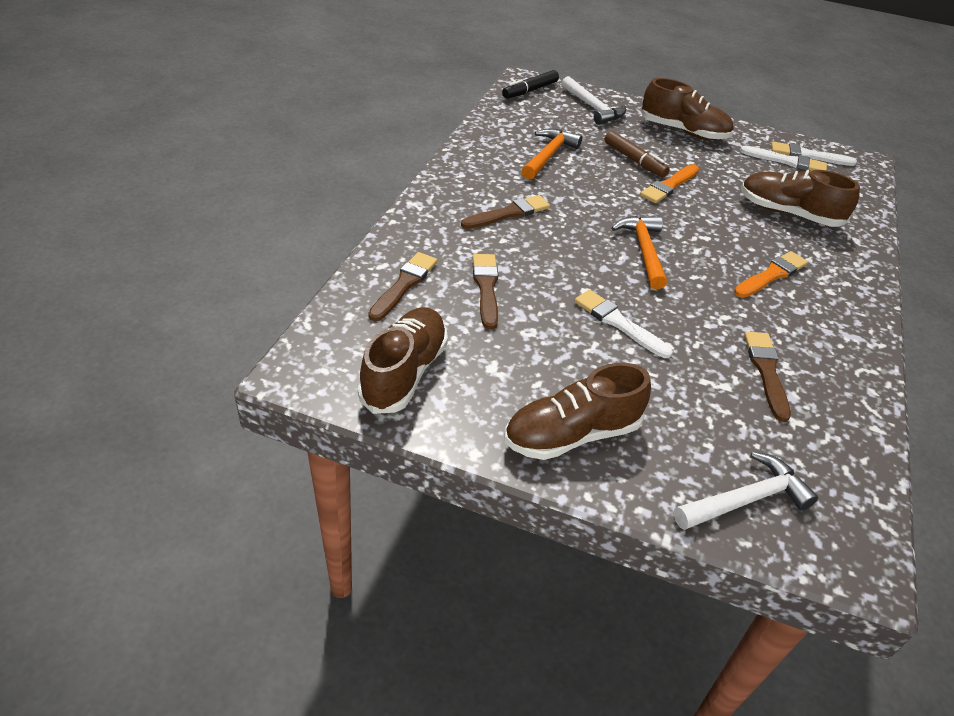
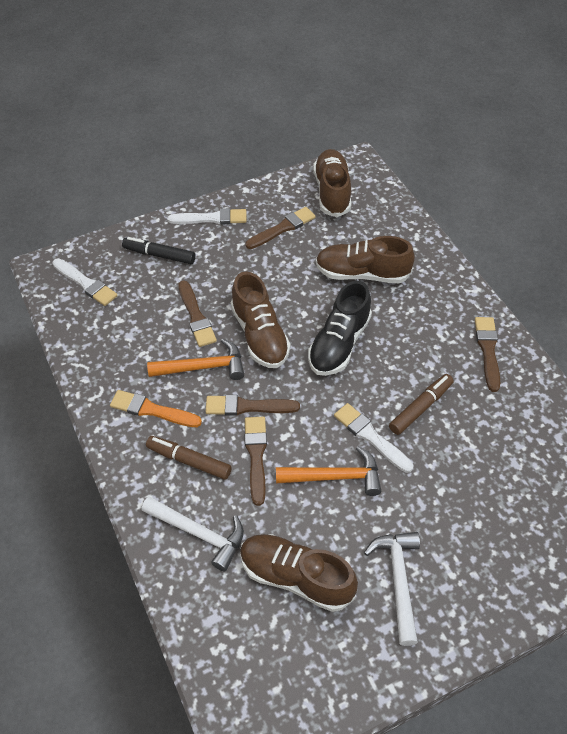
black shoe: 0 -> 1
brown brush: 4 -> 5
brown marker: 1 -> 2
orange brush: 2 -> 1

